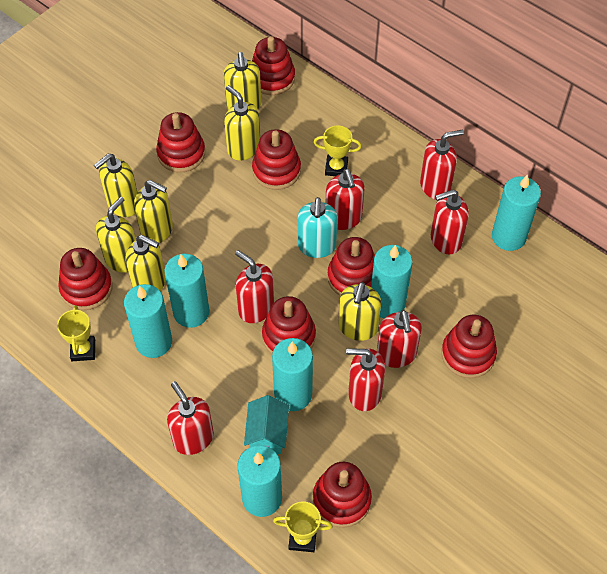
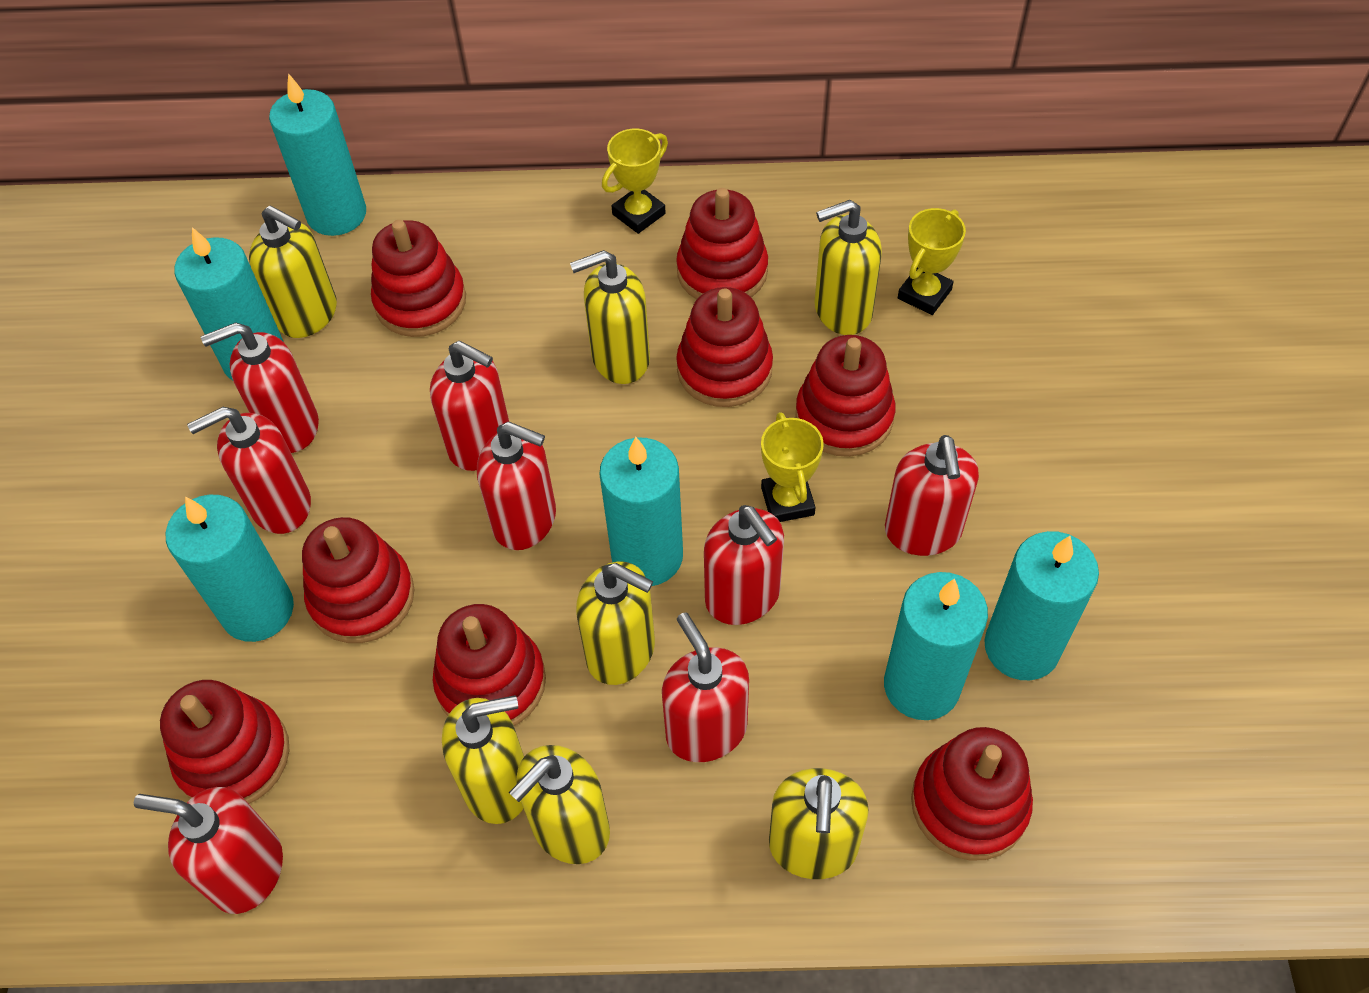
red soap dispenser: 7 -> 8
turquoise house: 1 -> 0
turquoise soap dispenser: 1 -> 0

